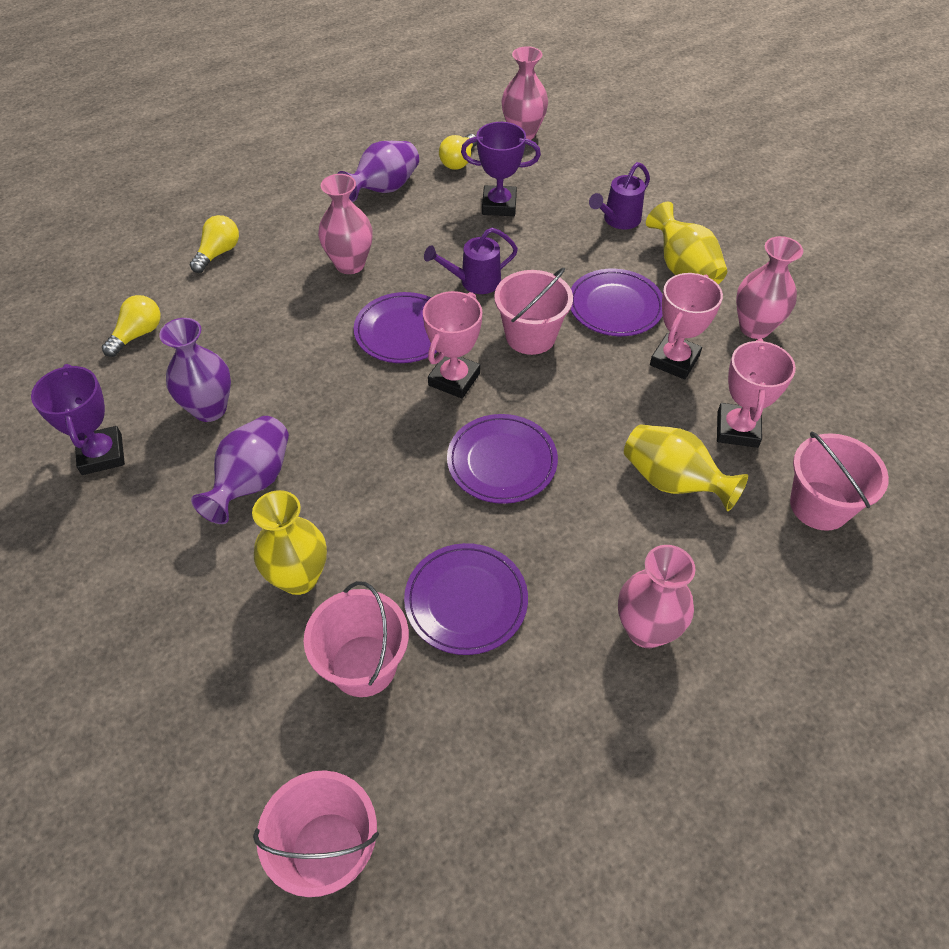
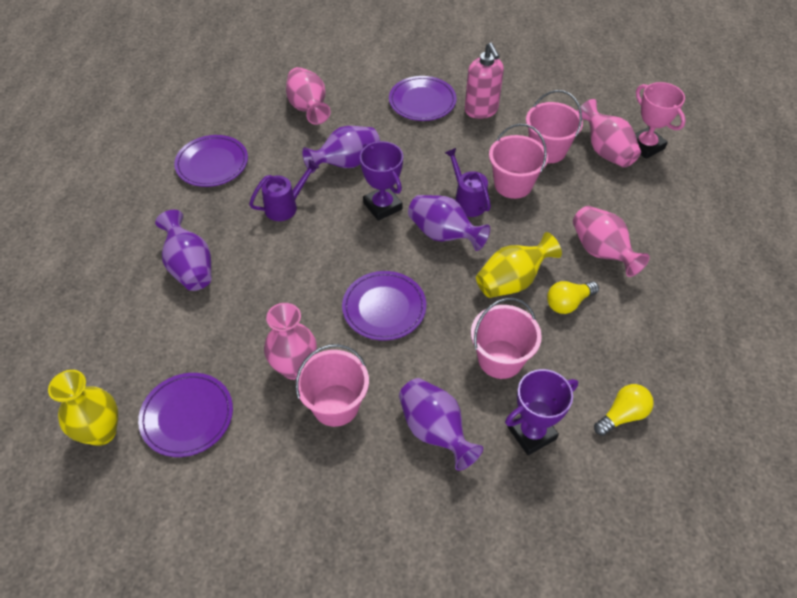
pink soap dispenser: 0 -> 1
pink trophy: 3 -> 1
purple vase: 3 -> 4
yellow light bulb: 3 -> 2
yellow vase: 3 -> 2

